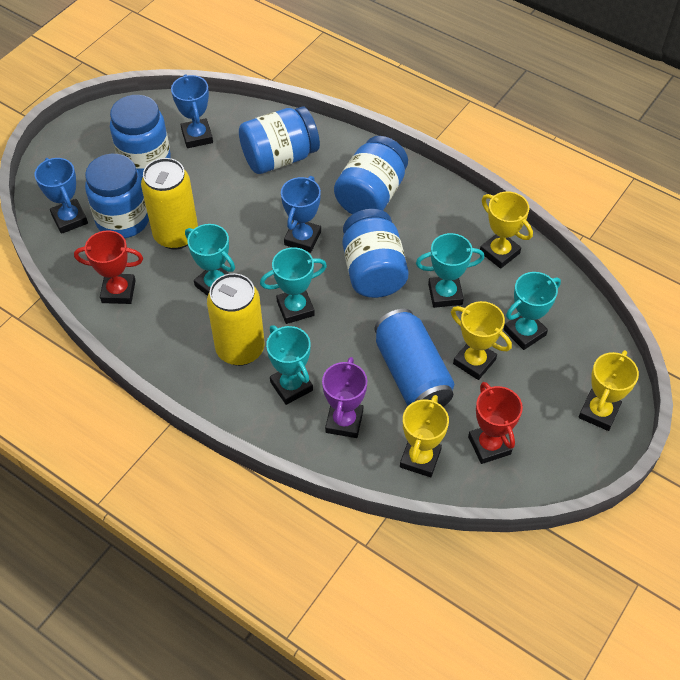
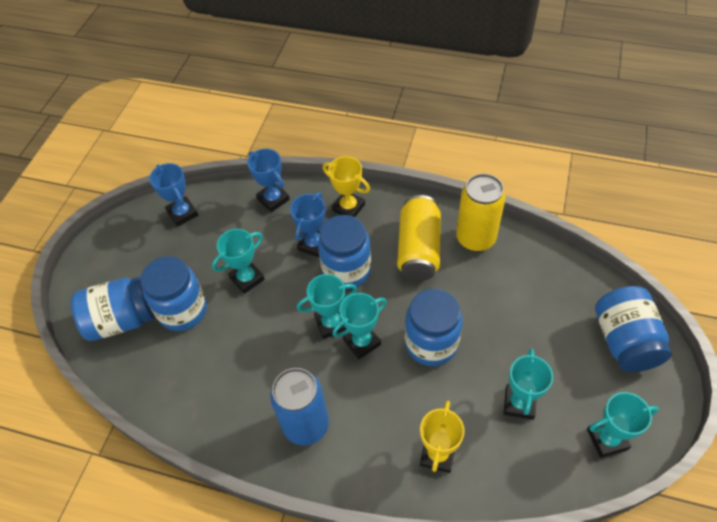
purple trophy: 1 -> 0
red trophy: 2 -> 0
yellow trophy: 4 -> 2

